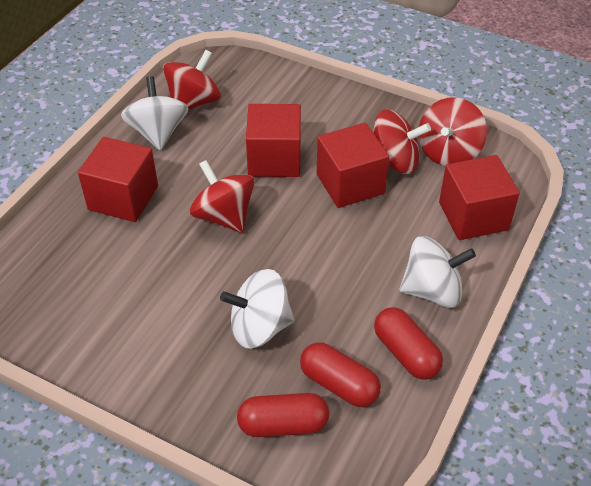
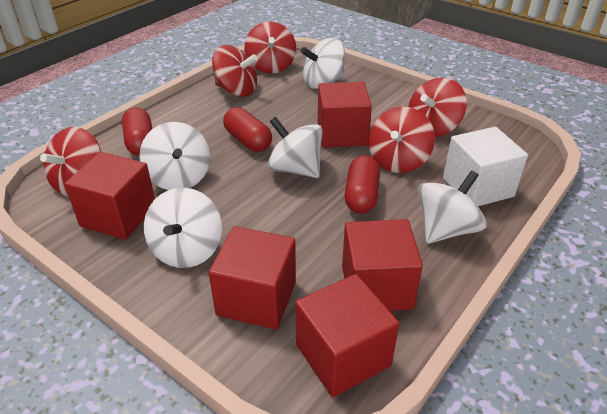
red cube: 4 -> 5
red spinning top: 4 -> 5
white cube: 0 -> 1
white spinning top: 3 -> 5

